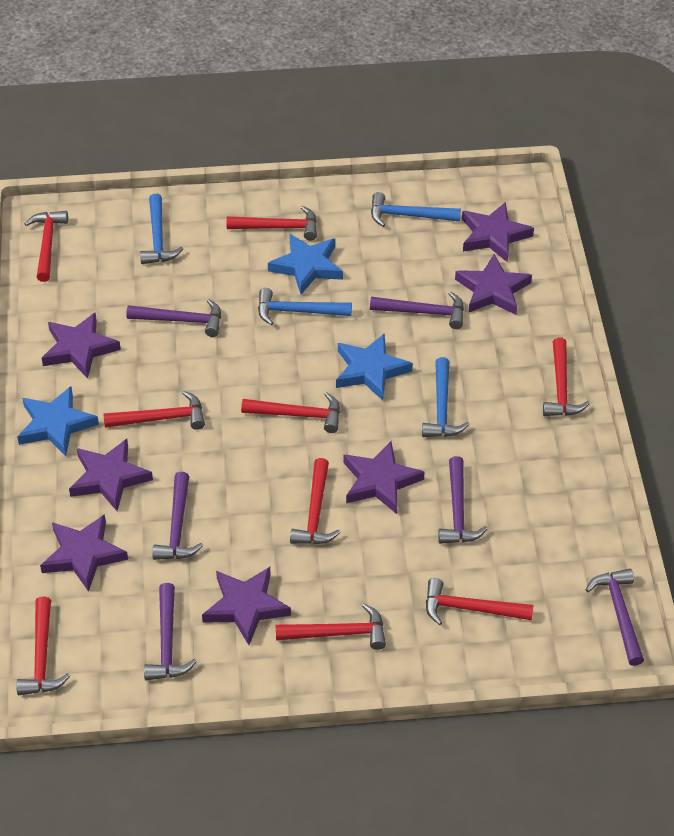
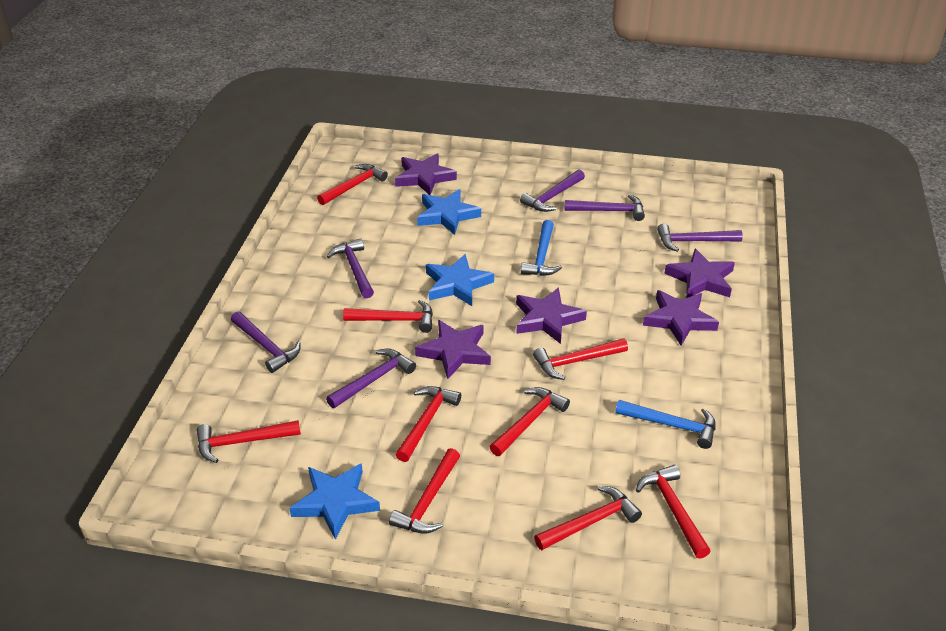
blue hammer: 4 -> 2
purple star: 7 -> 5

